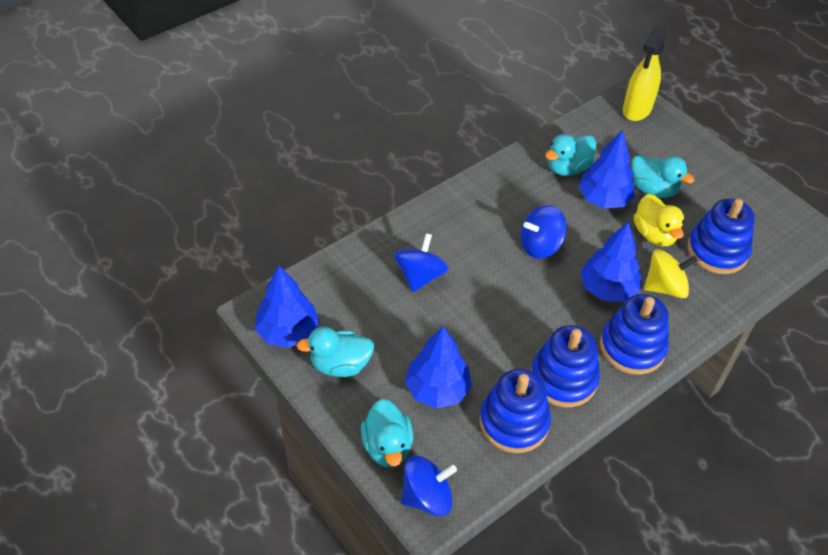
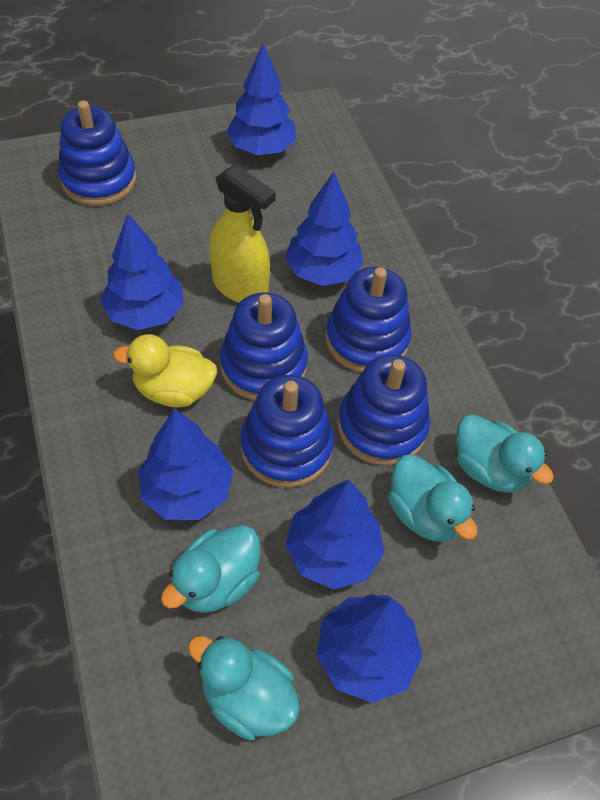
blue spinning top: 3 -> 0
blue stacking toy: 4 -> 5
blue tree: 4 -> 6
yellow spinning top: 1 -> 0

